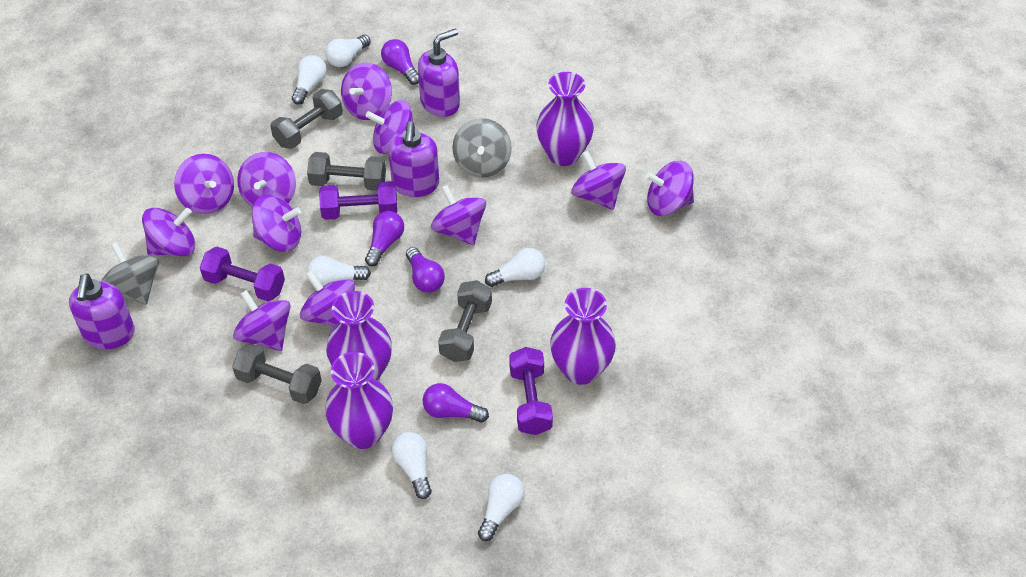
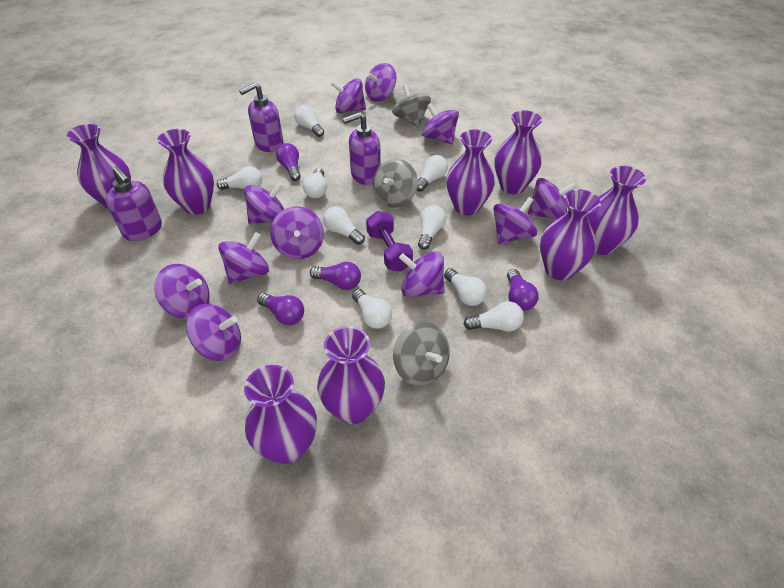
grey dumbbell: 4 -> 0
grey spinning top: 2 -> 3
purple dumbbell: 3 -> 1
purple vase: 4 -> 8
white light bulb: 6 -> 9

